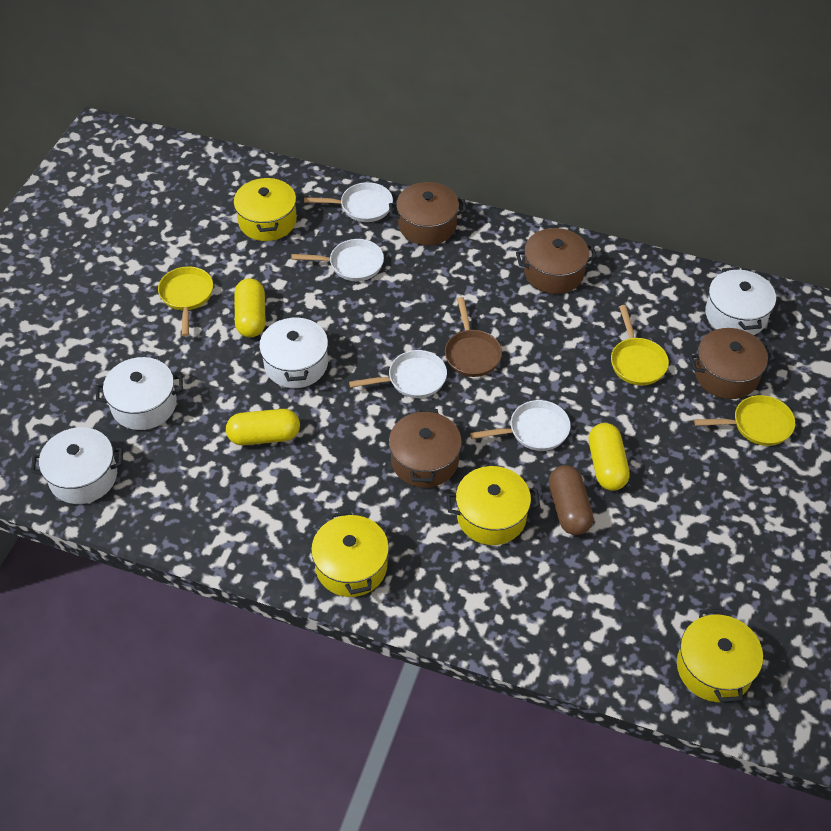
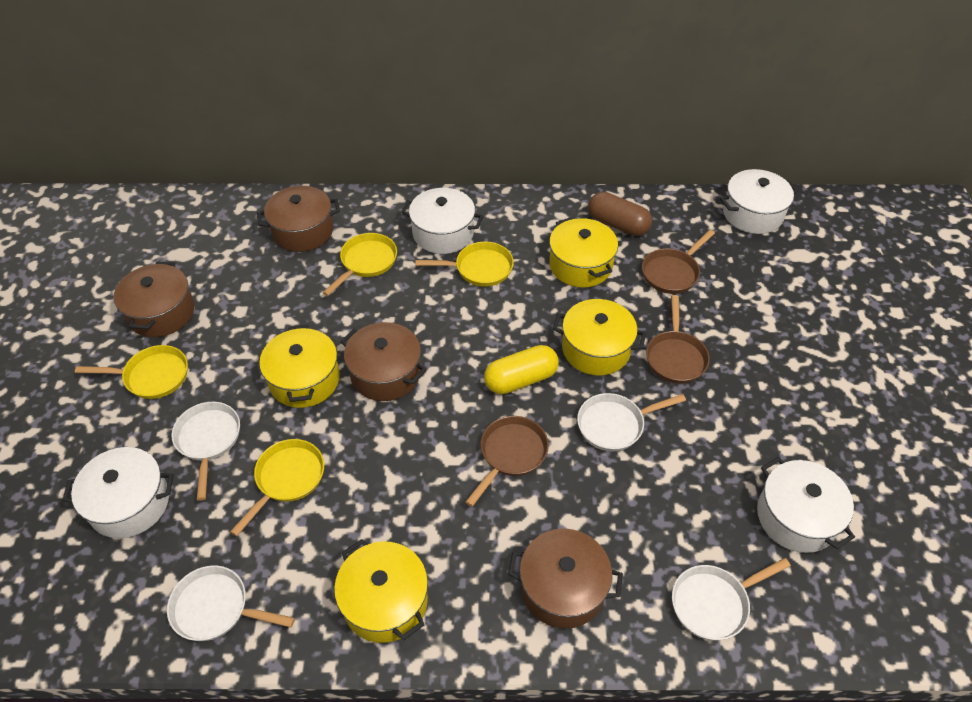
brown pan: 1 -> 3
yellow capsule: 3 -> 1
yellow pan: 3 -> 4

